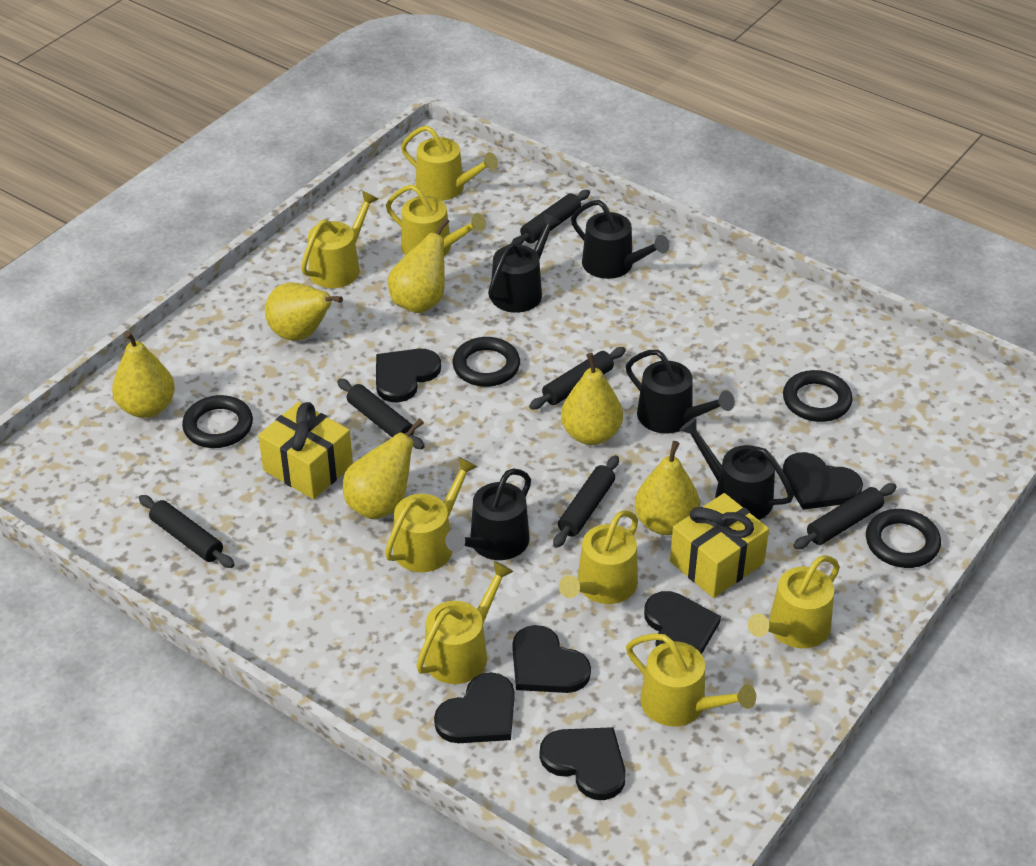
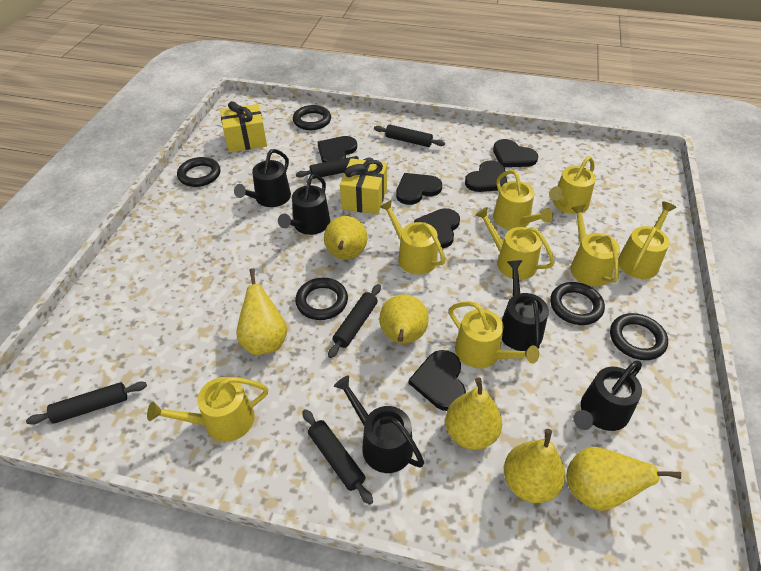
black ring: 4 -> 5
black rolling pin: 6 -> 5

